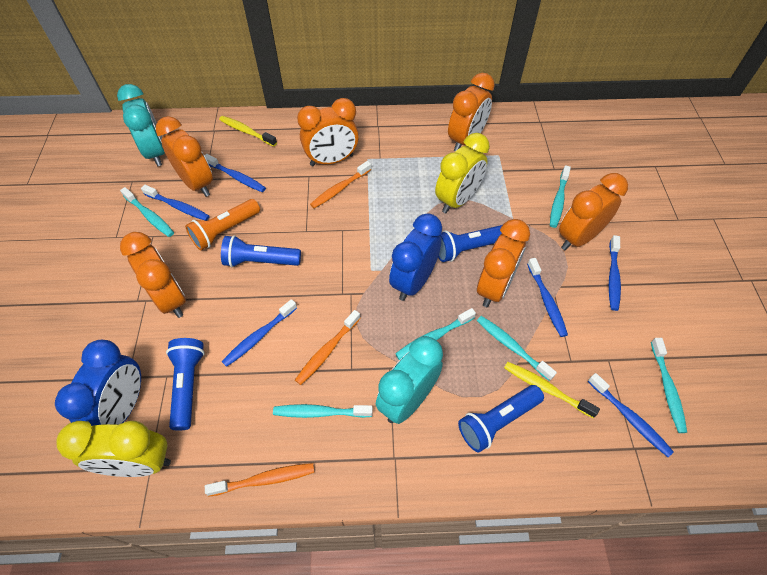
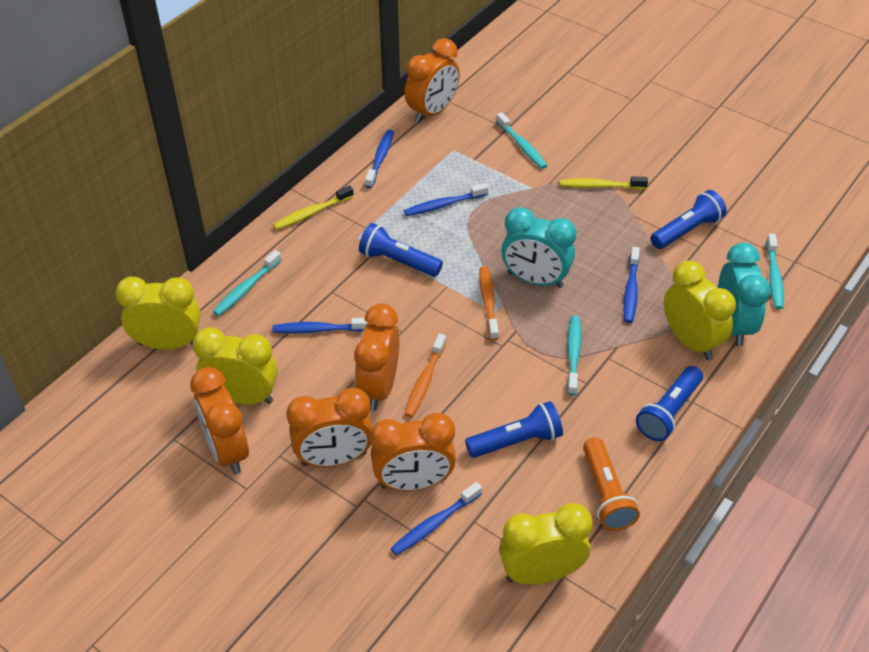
blue clock: 2 -> 0
blue toothbrush: 6 -> 5
orange clock: 6 -> 5
orange toothbrush: 3 -> 2
turquoise toothbrush: 6 -> 4
yellow clock: 2 -> 4

